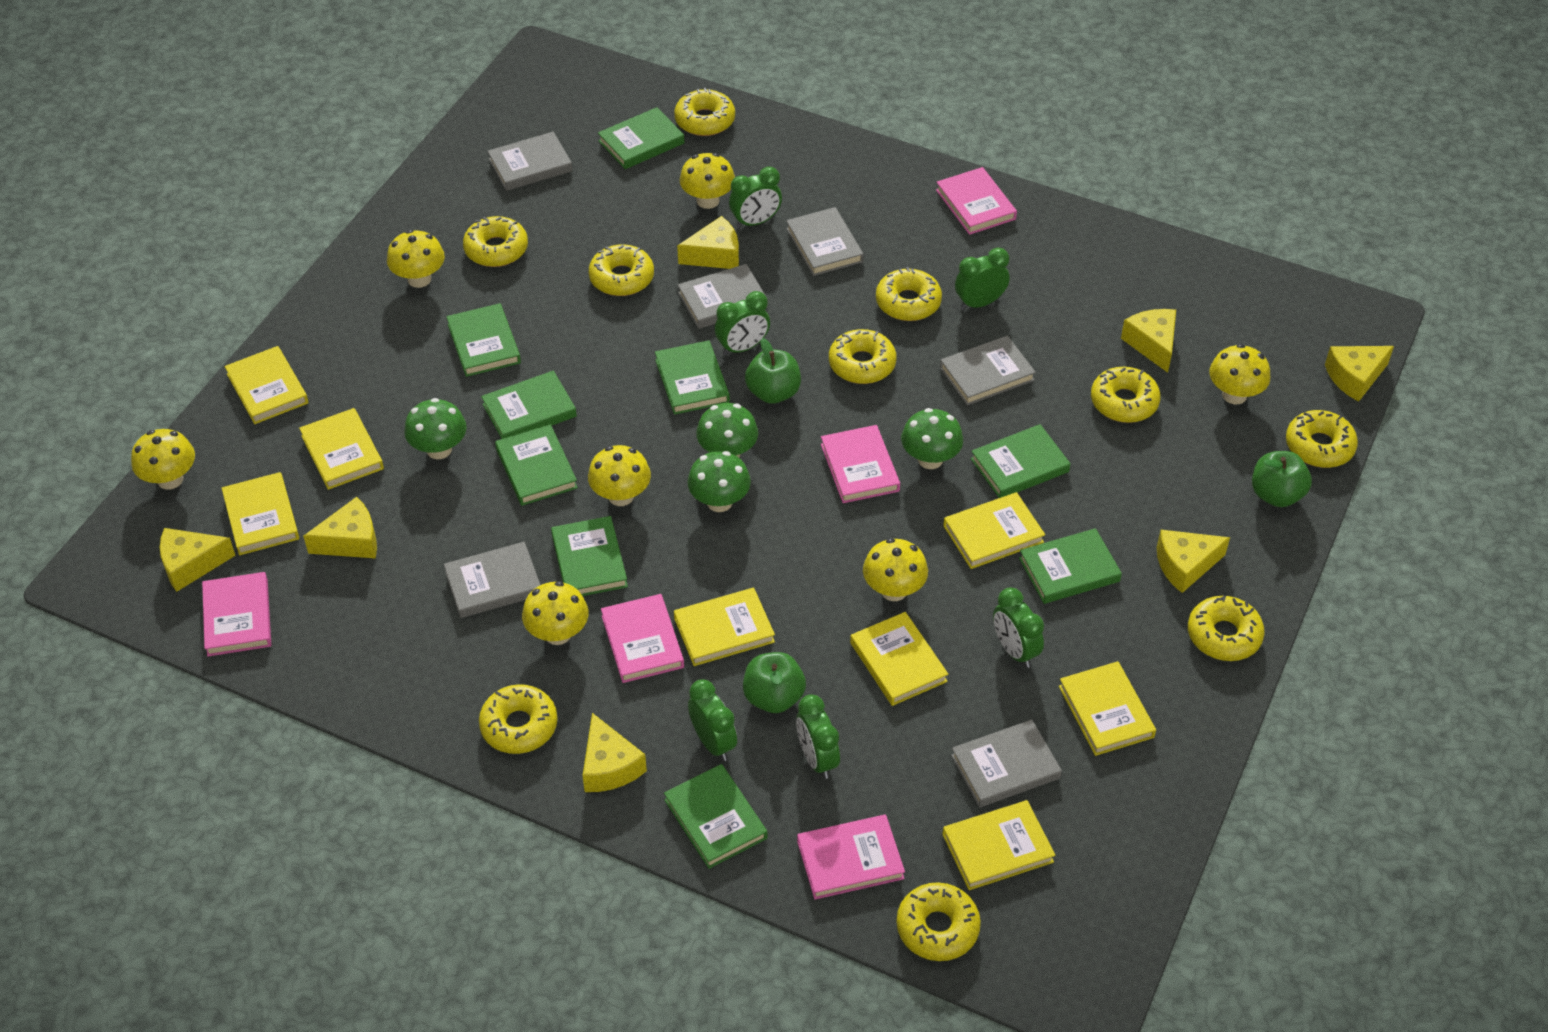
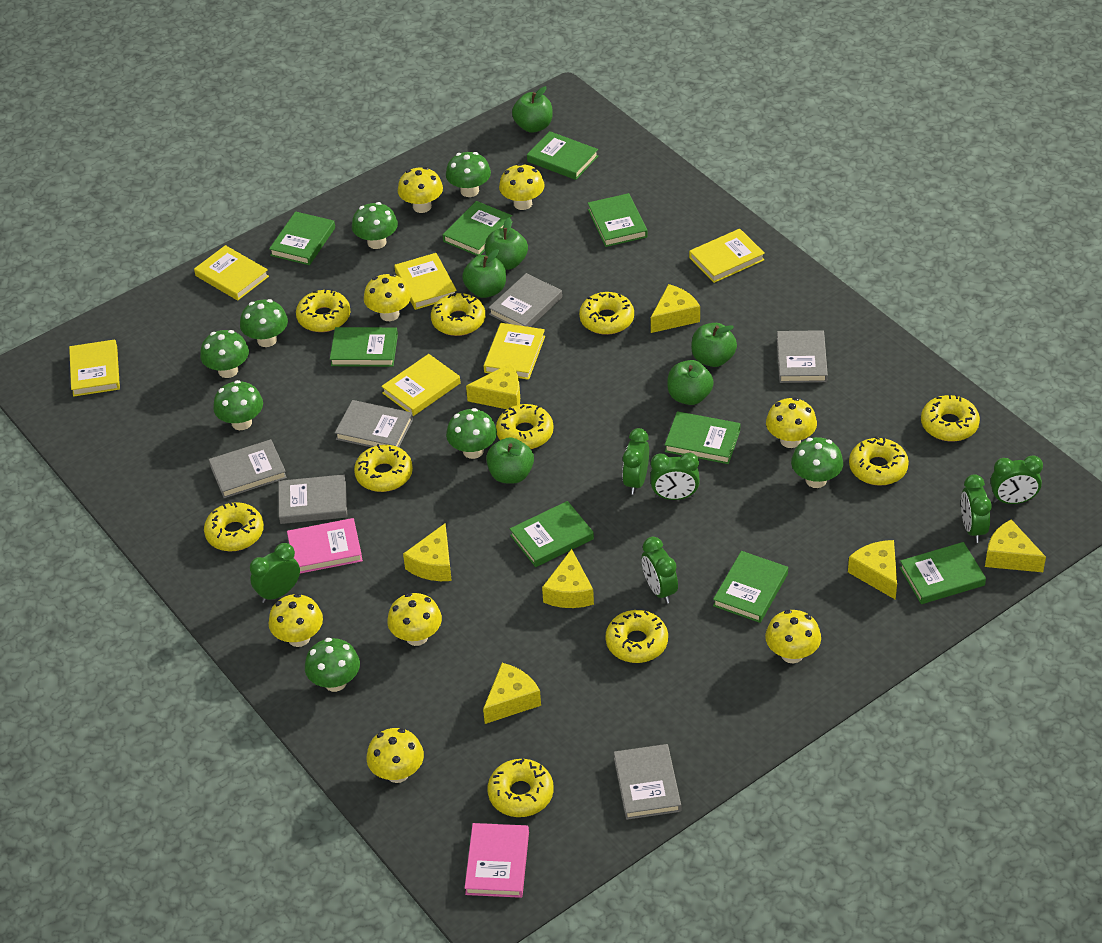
green apple: 3 -> 6
green mushroom: 4 -> 8
pink book: 5 -> 2
yellow book: 8 -> 6
yellow mushroom: 7 -> 8

